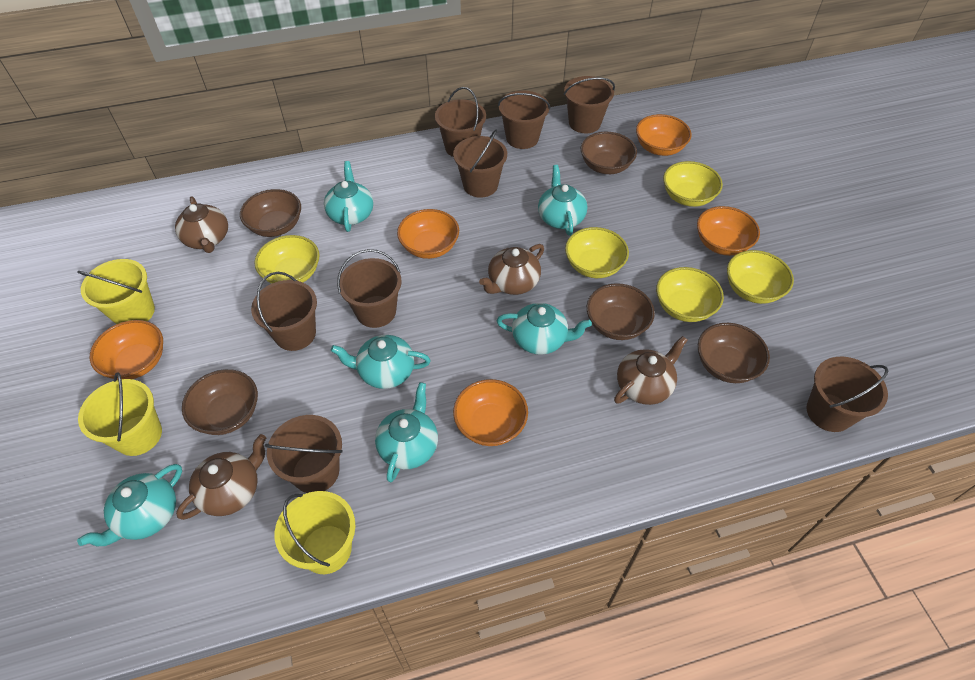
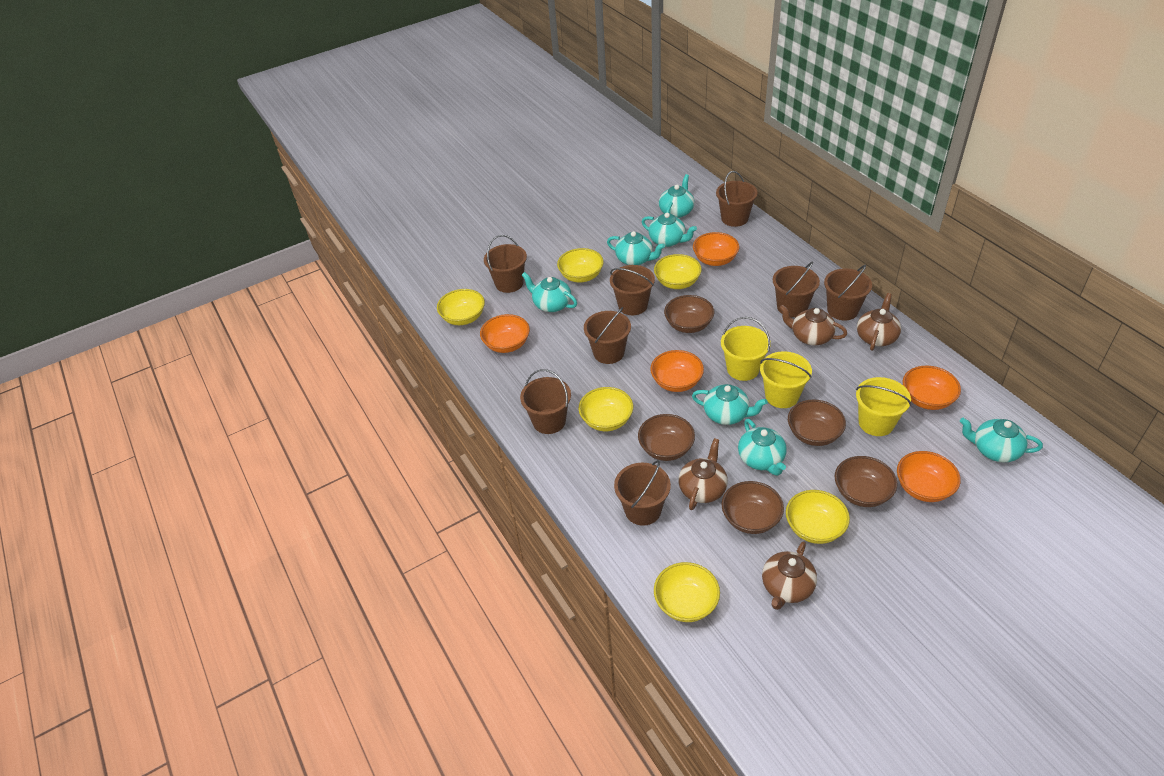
turquoise teapot: 6 -> 7
yellow bowl: 5 -> 6

